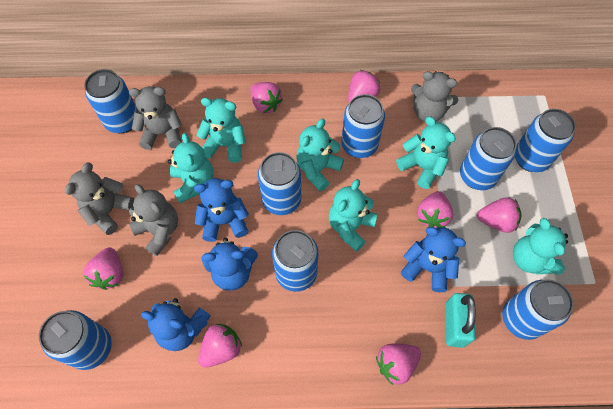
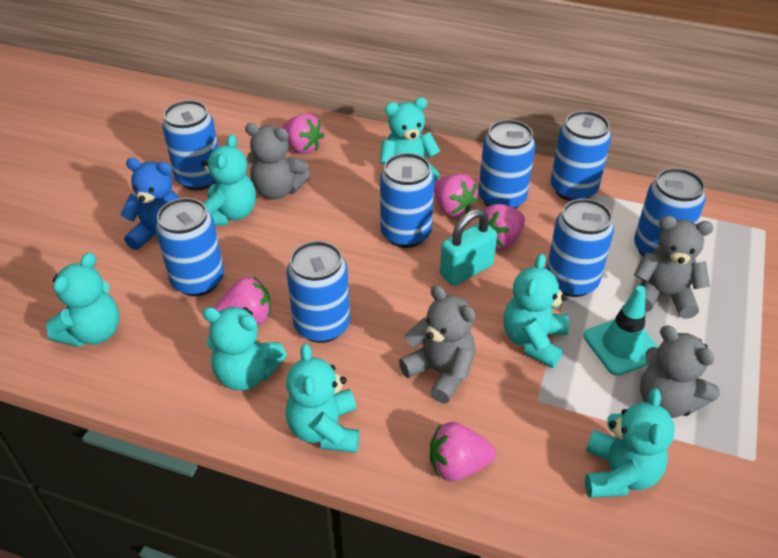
blue teddy bear: 4 -> 1
pink strawberry: 7 -> 5
turquoise teddy bear: 6 -> 7
turquoise traffic cone: 0 -> 1

